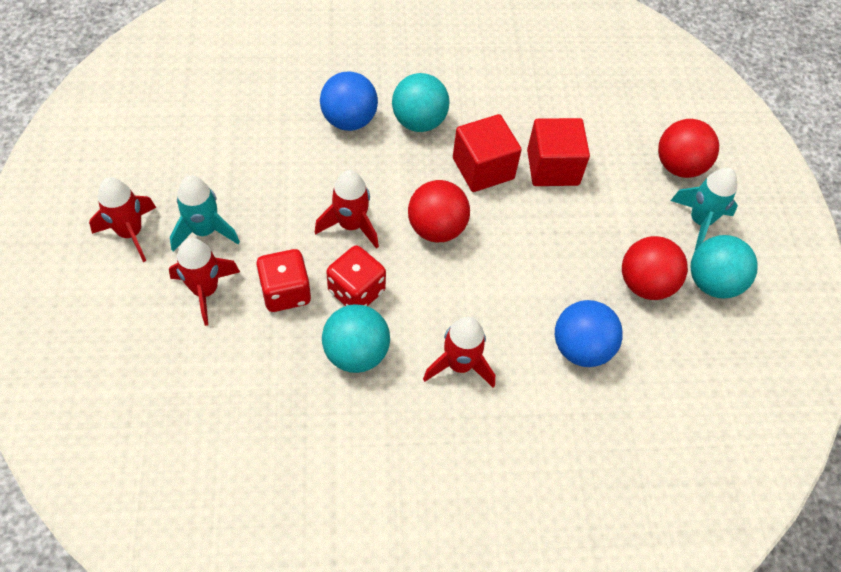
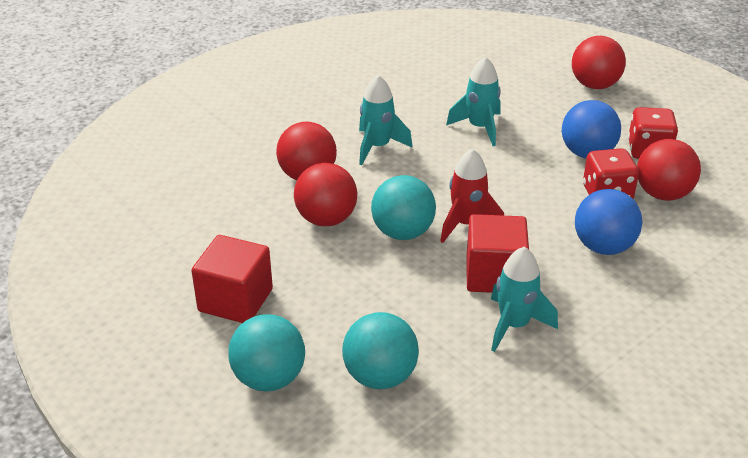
red ball: 3 -> 4
red rocket: 4 -> 1
turquoise rocket: 2 -> 3

